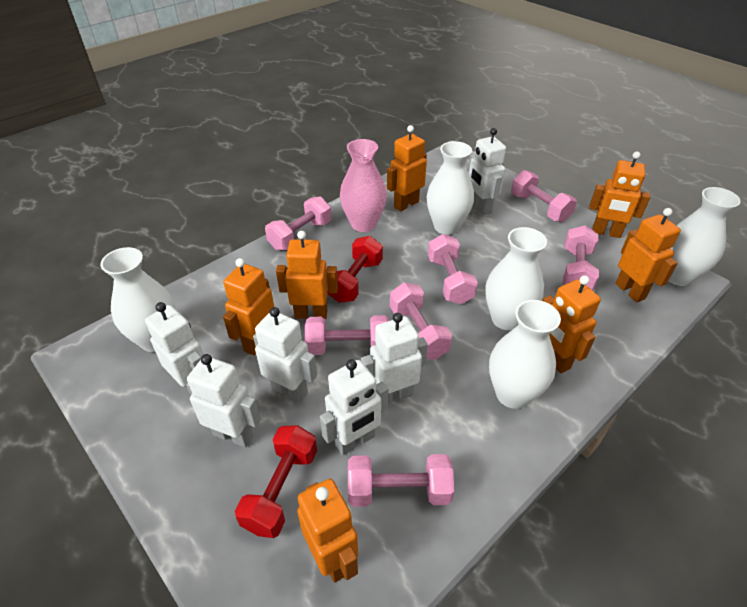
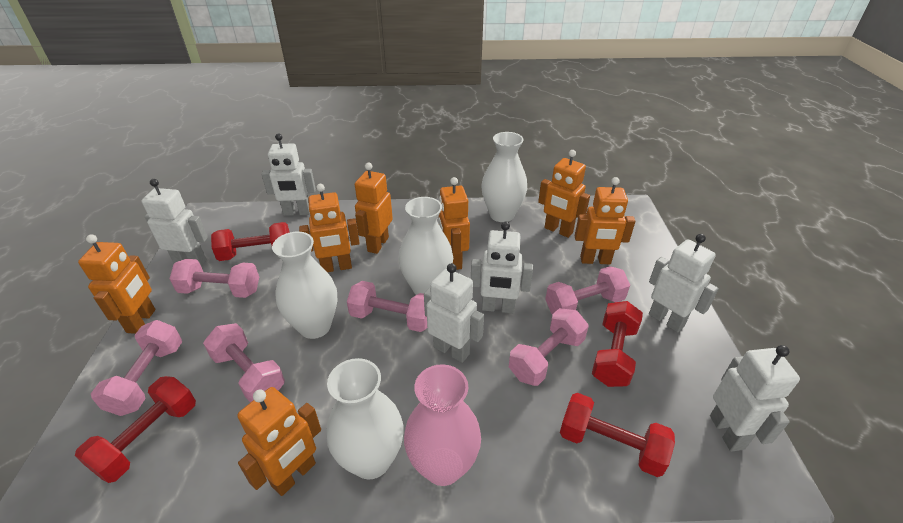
pink dumbbell: 7 -> 6
red dumbbell: 2 -> 4
white vase: 5 -> 4

